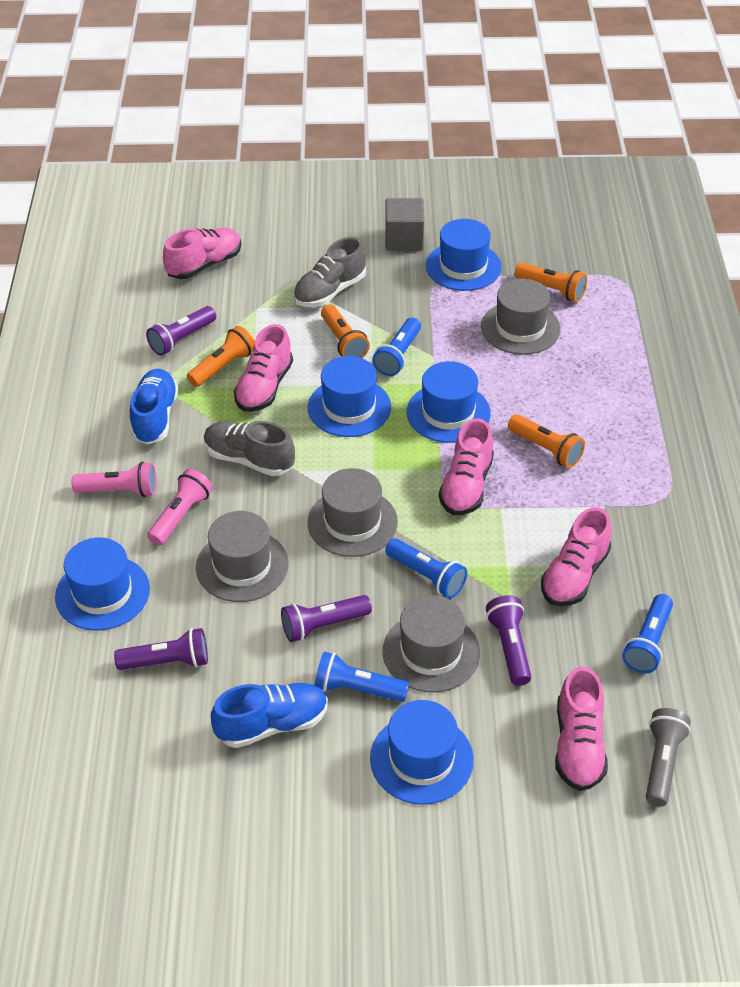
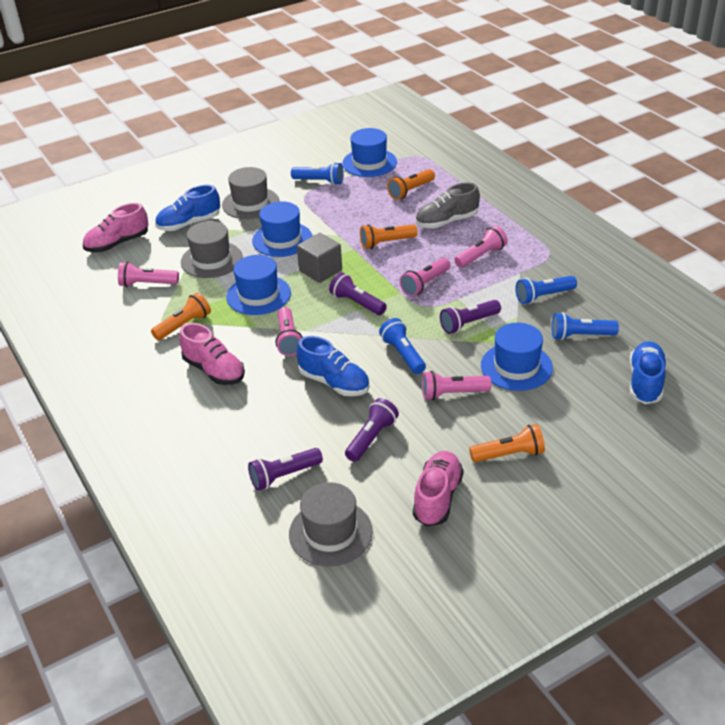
blue hat: 5 -> 4
blue shoe: 2 -> 3
grey flashlight: 1 -> 0
grey hat: 4 -> 3
grey shoe: 2 -> 1
pink flashlight: 2 -> 5
pink shoe: 5 -> 3

